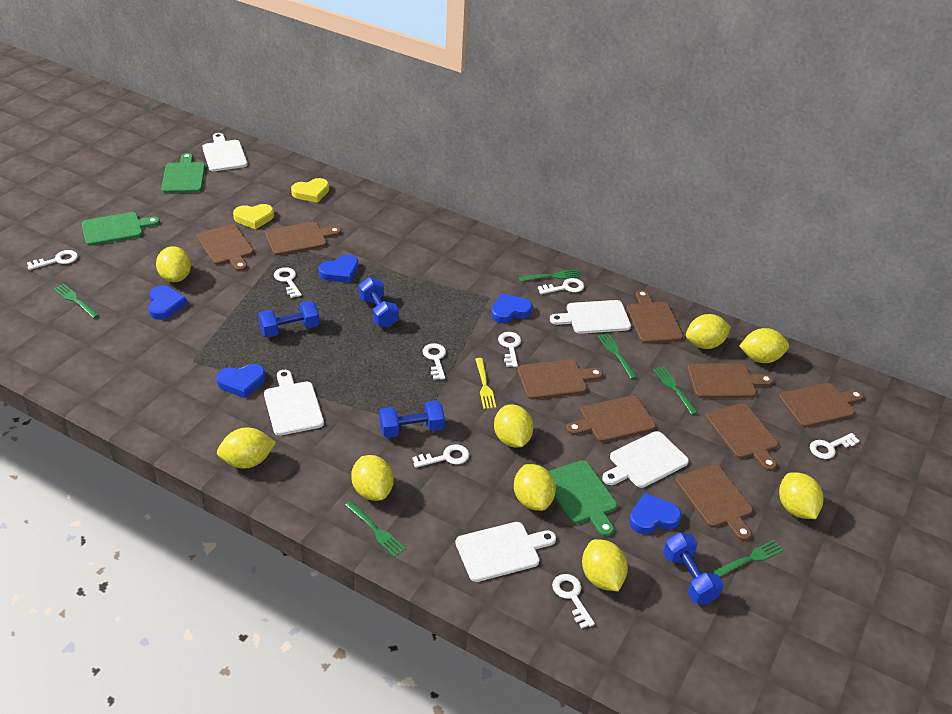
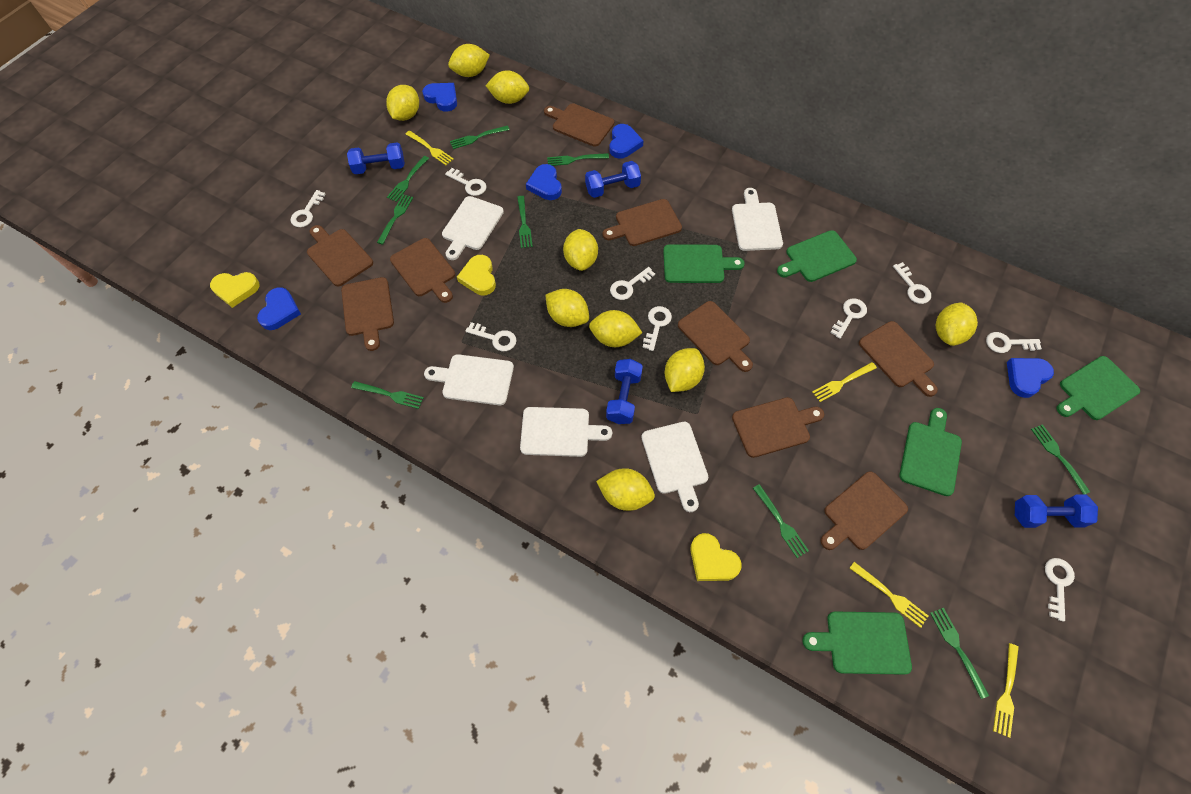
green cutting board: 3 -> 5
green fork: 6 -> 9
white key: 8 -> 9
yellow fork: 1 -> 4
yellow heart: 2 -> 3

